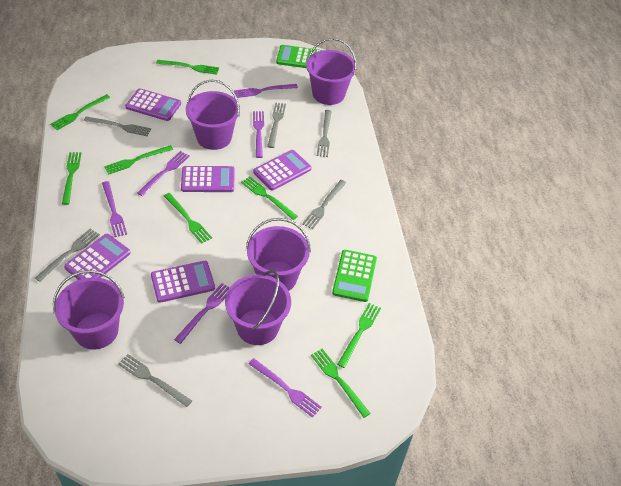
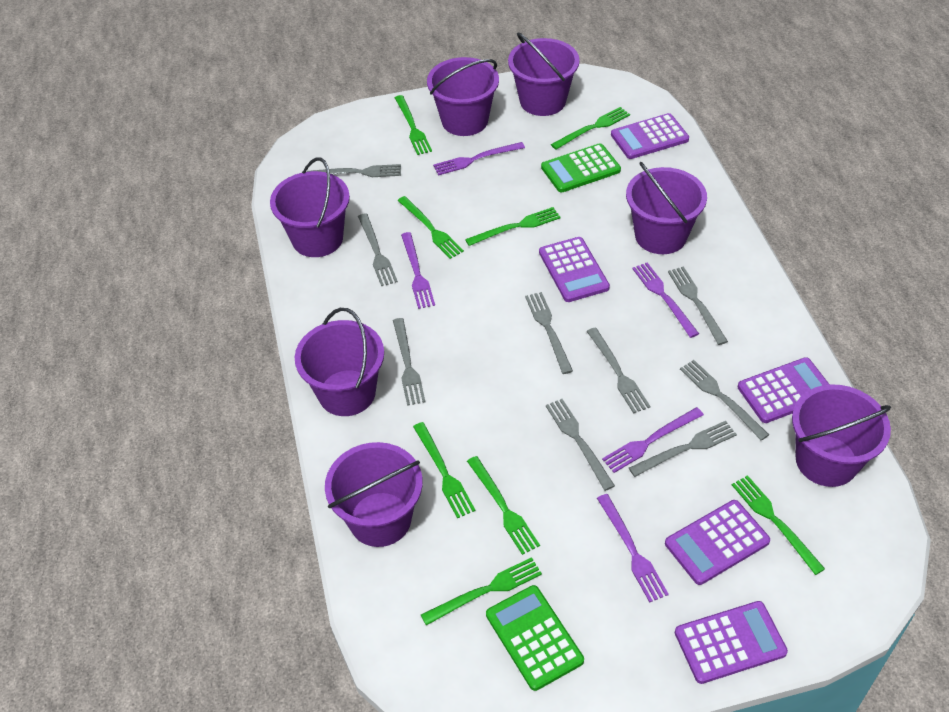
grey fork: 6 -> 9
purple bucket: 5 -> 7
purple fork: 6 -> 5

